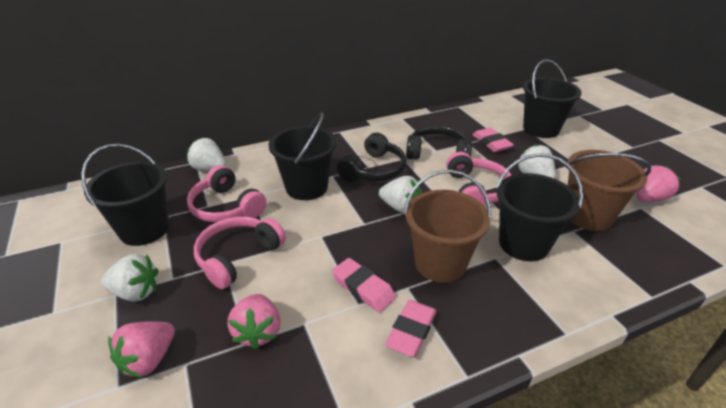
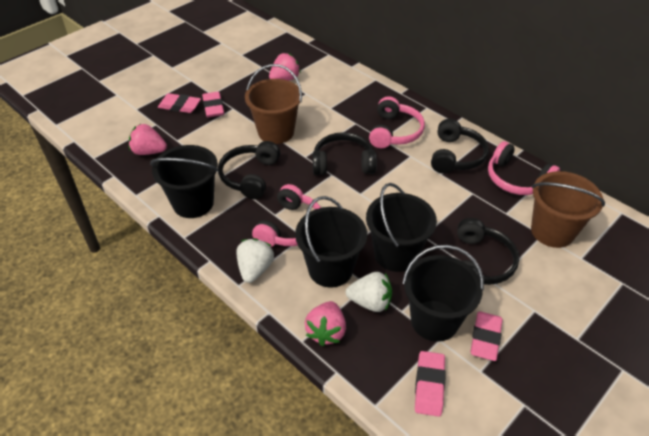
black headphones: 2 -> 4
pink eraser: 3 -> 4
white strawberry: 4 -> 2

